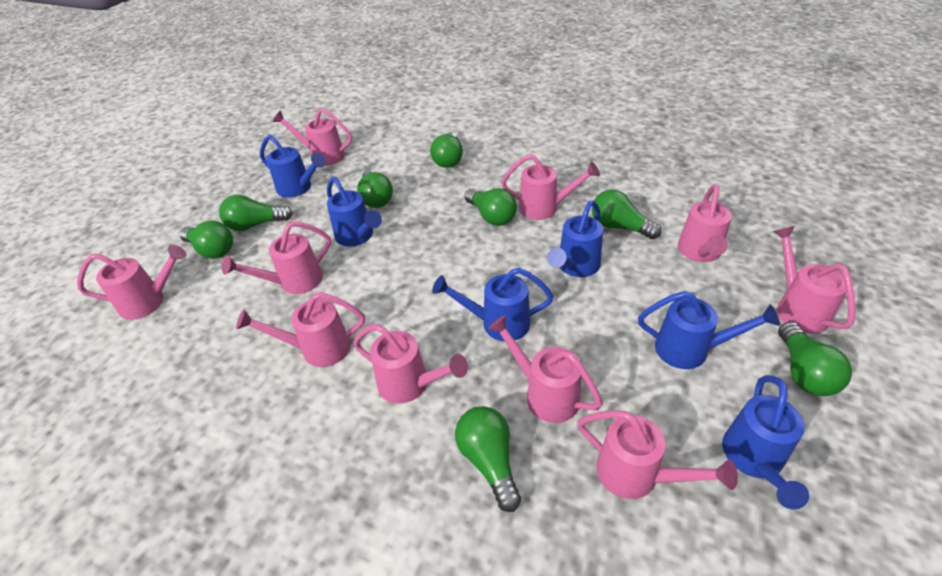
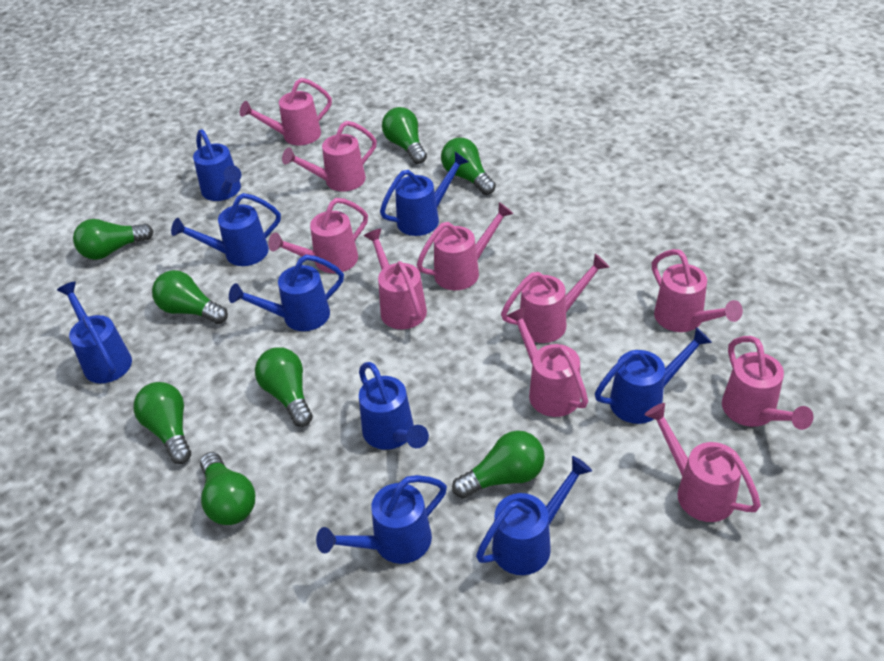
blue watering can: 6 -> 9

